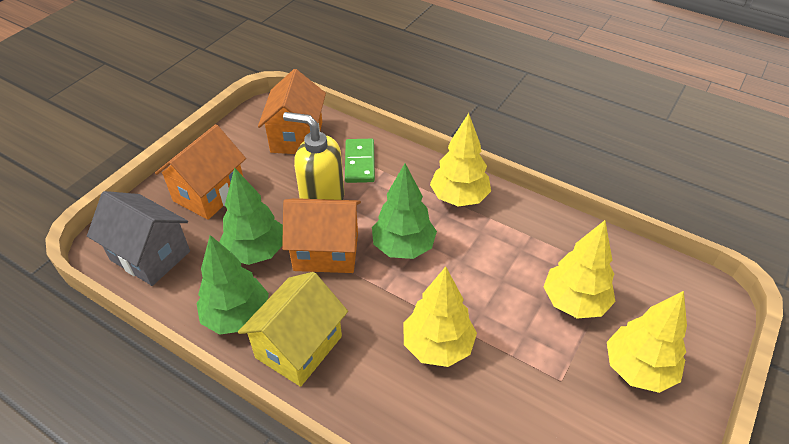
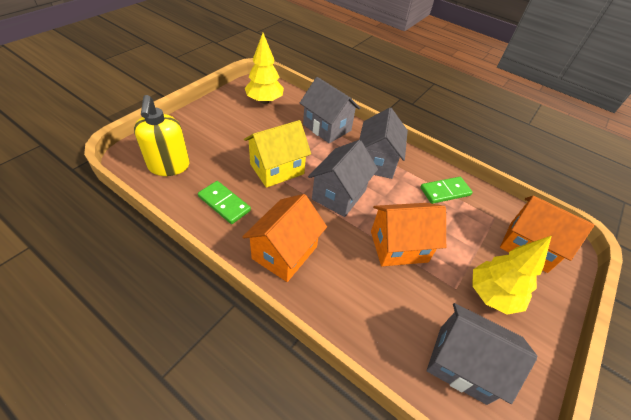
green domino: 1 -> 2
green tree: 3 -> 0
grey house: 1 -> 4
yellow tree: 4 -> 2

